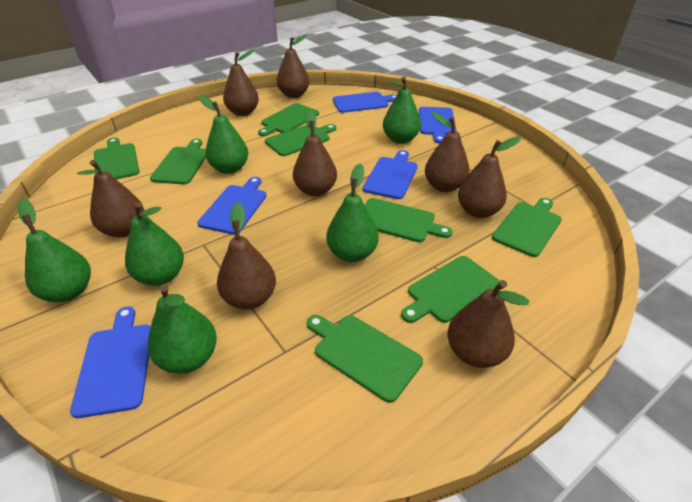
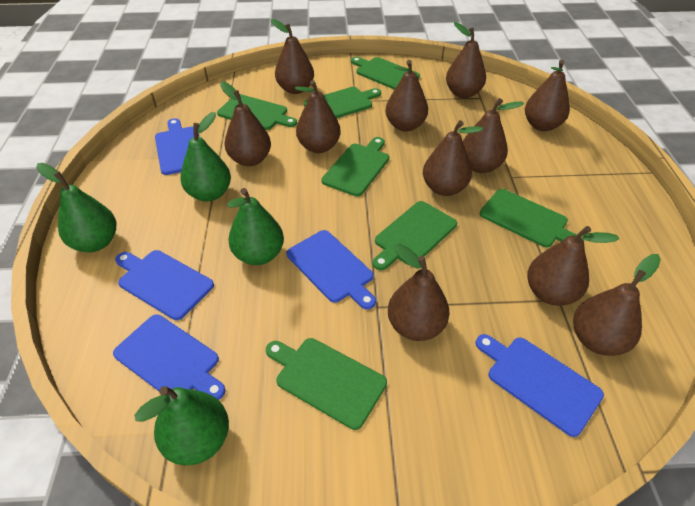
brown pear: 8 -> 11
green cutting board: 8 -> 7
green pear: 6 -> 4

